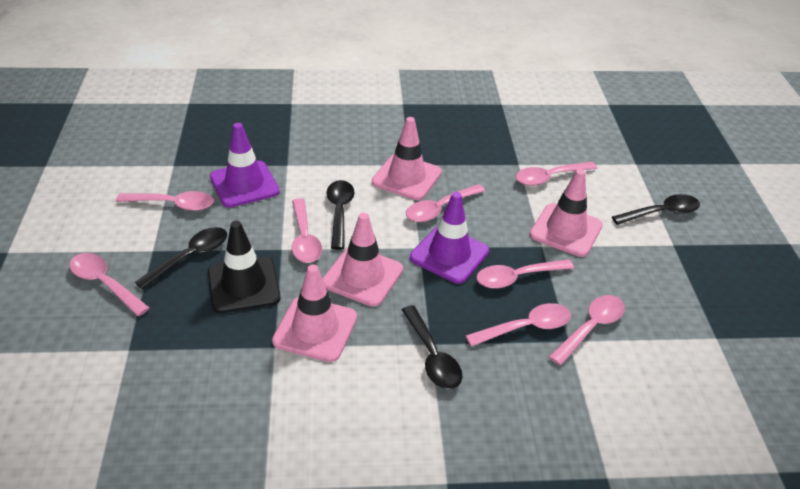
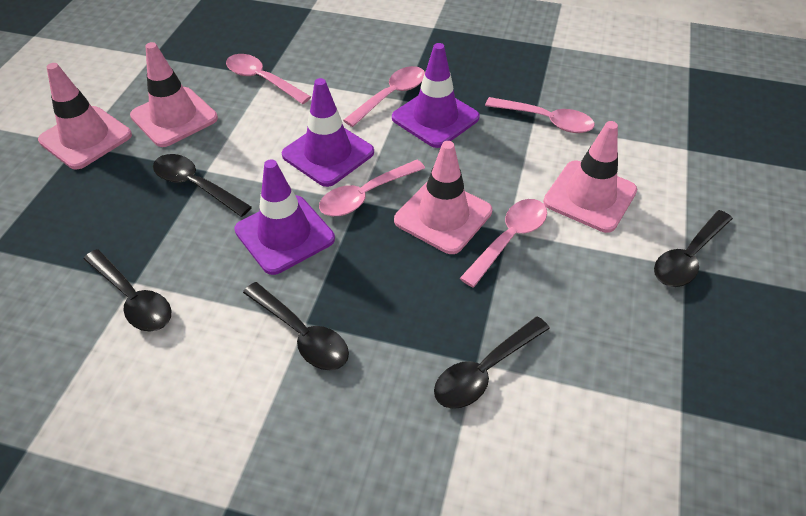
black spoon: 4 -> 5
black traffic cone: 1 -> 0
pink spoon: 8 -> 5
purple traffic cone: 2 -> 3

